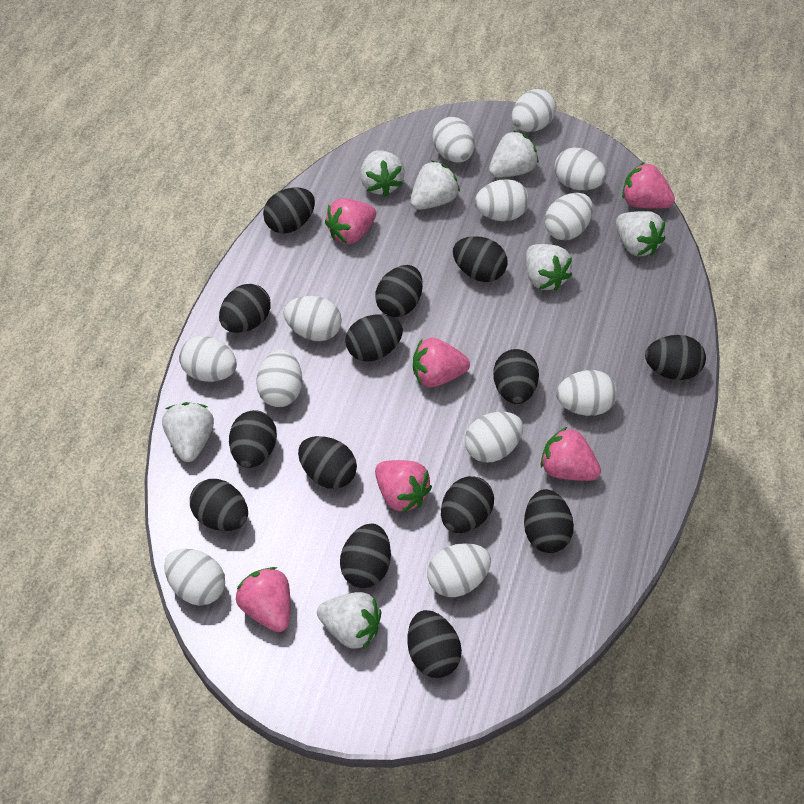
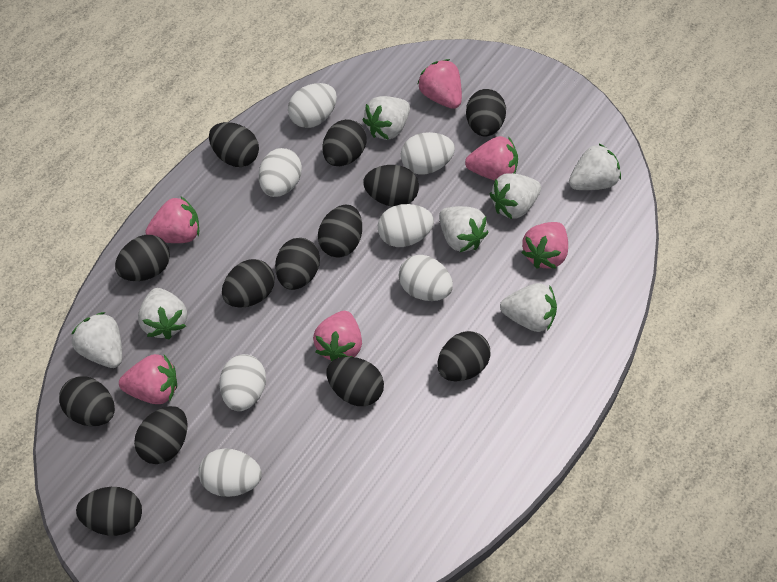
black egg: 14 -> 13
white egg: 12 -> 7

